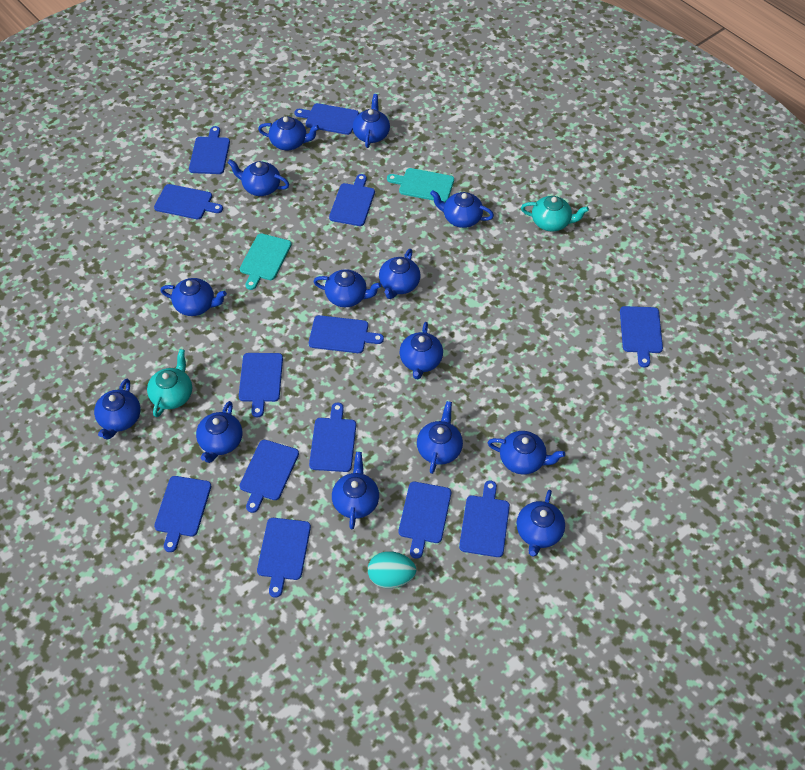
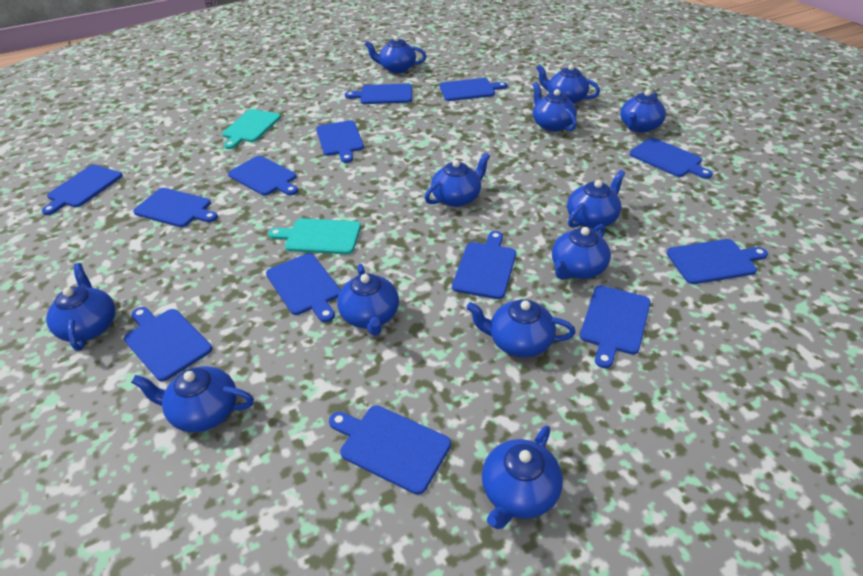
blue teapot: 14 -> 12
turquoise egg: 1 -> 0
turquoise teapot: 2 -> 0

